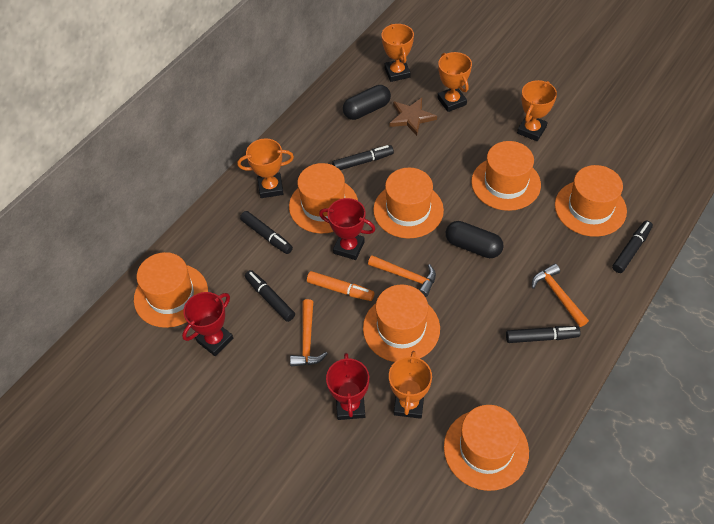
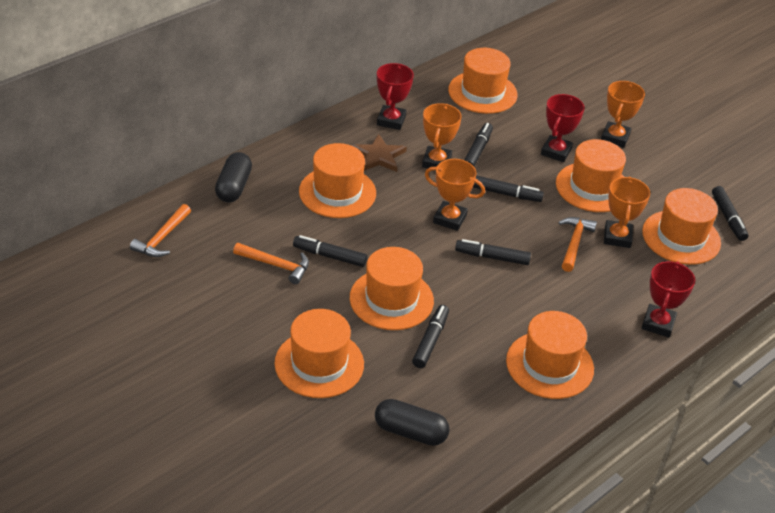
black marker: 5 -> 6
orange marker: 1 -> 0
orange trophy: 5 -> 4

